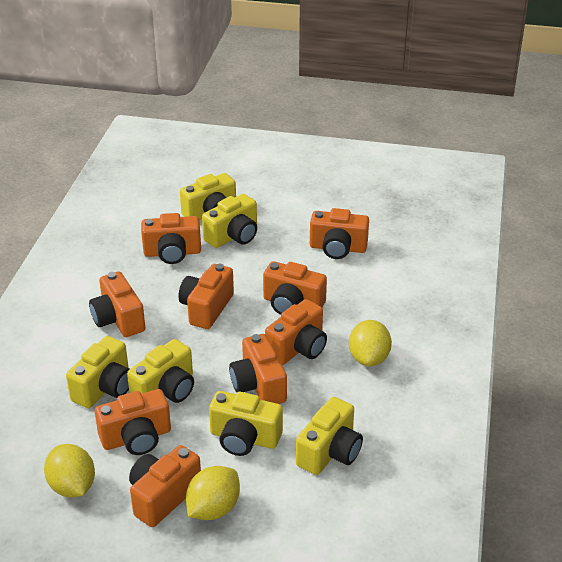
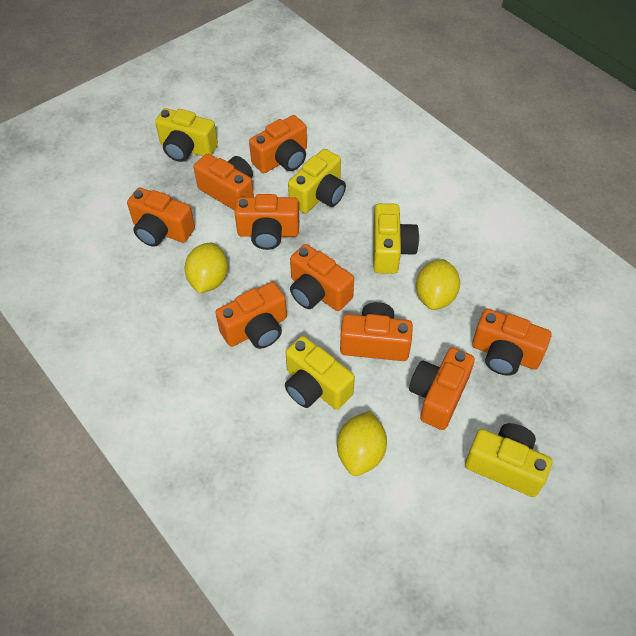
yellow camera: 6 -> 5

